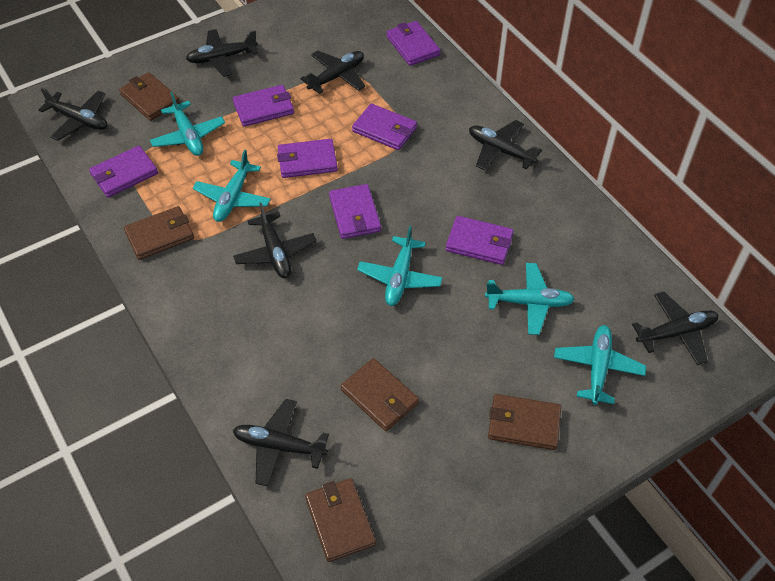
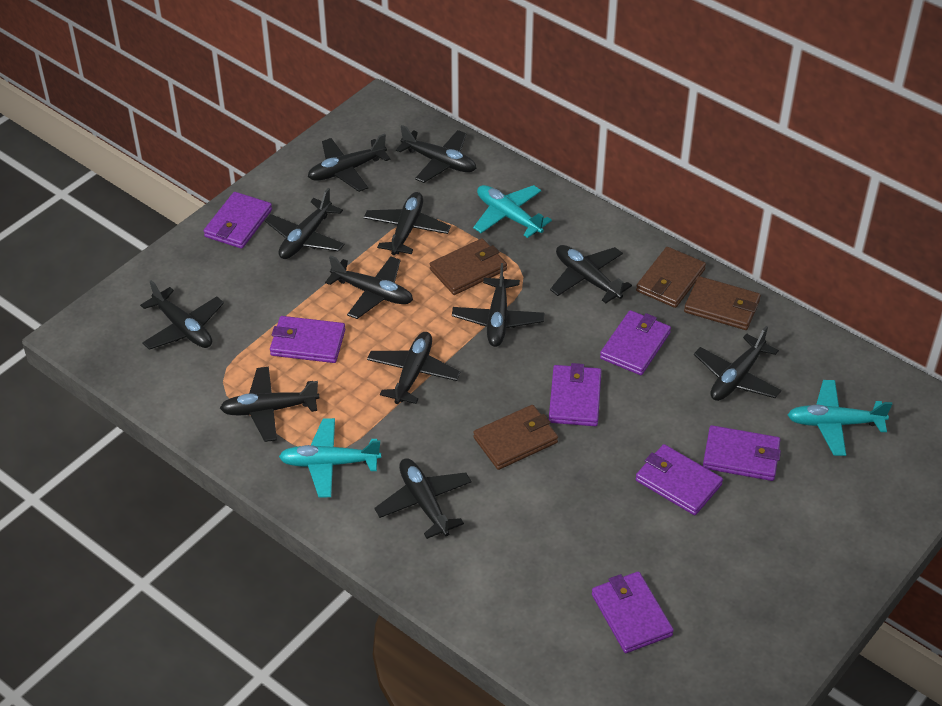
black plane: 7 -> 12
brown wallet: 5 -> 4
turquoise plane: 5 -> 3

